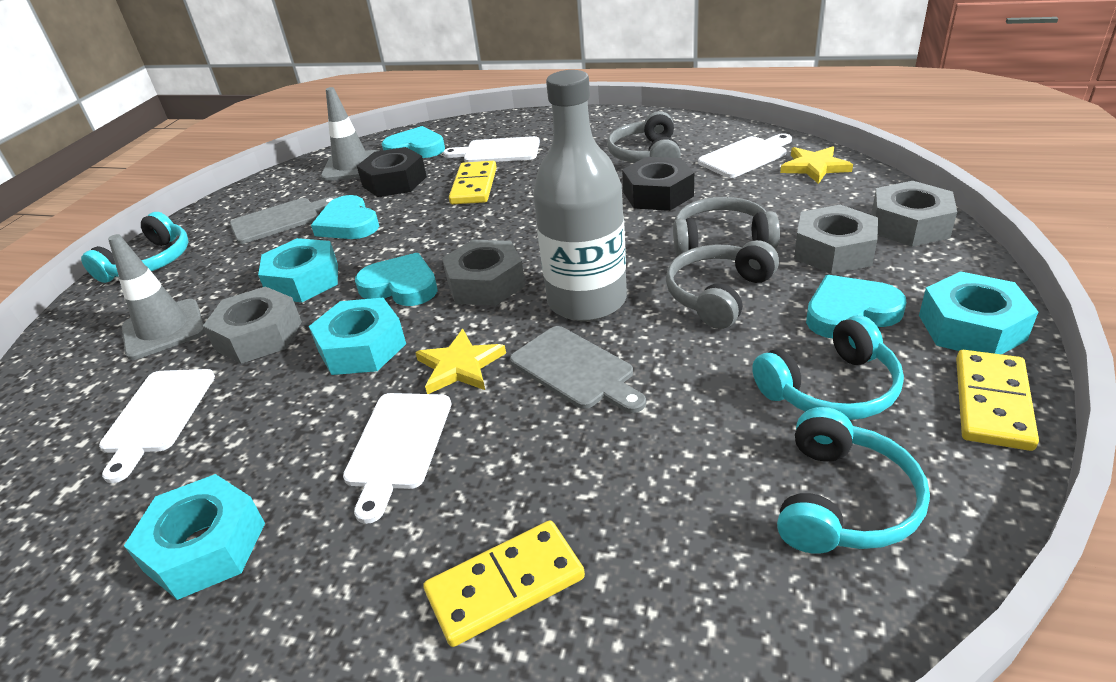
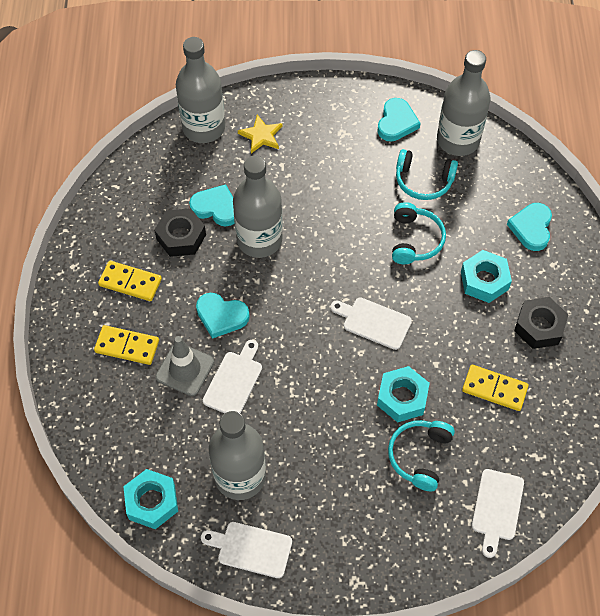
grey bottle: 1 -> 4
grey cutting board: 2 -> 0
grey headphones: 3 -> 0
grey nut: 4 -> 0
grey traffic cone: 2 -> 1
turquoise nut: 4 -> 3
yellow star: 2 -> 1

